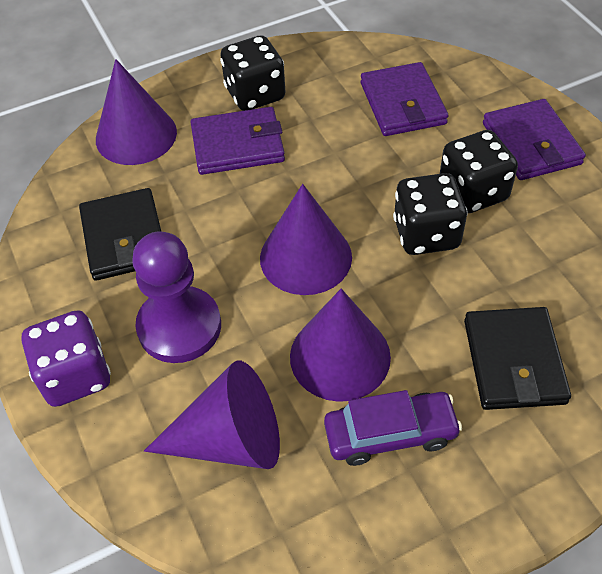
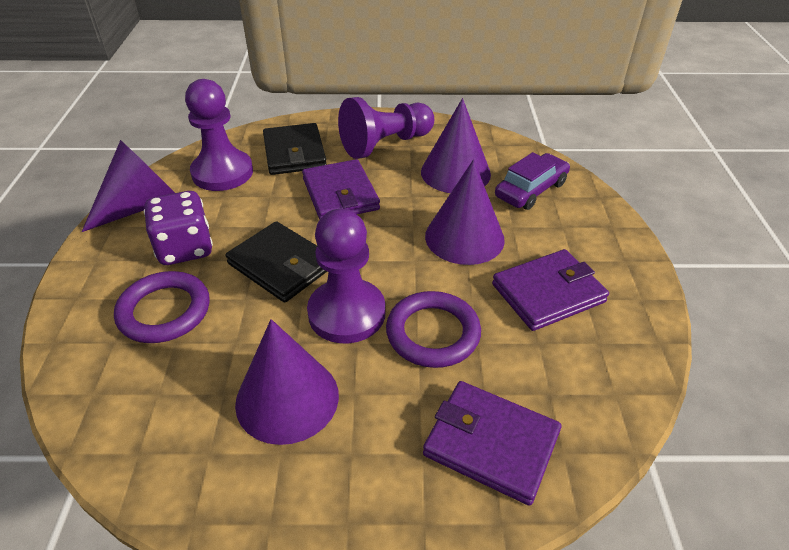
black dice: 3 -> 0
purple pawn: 1 -> 3
purple ring: 0 -> 2

